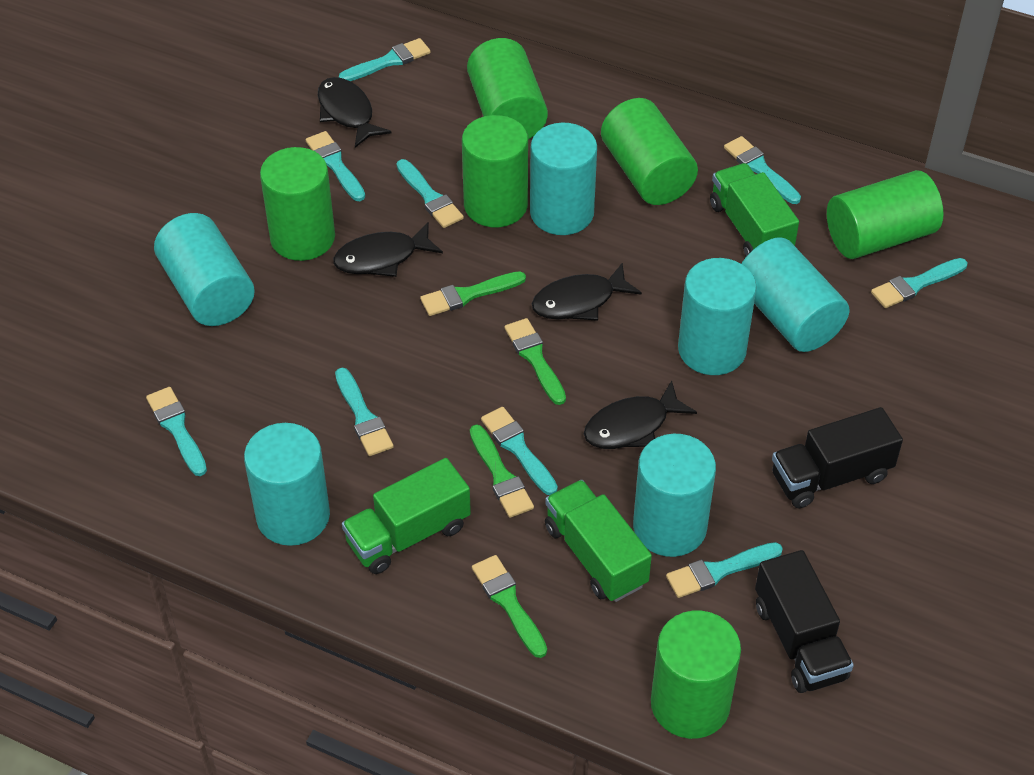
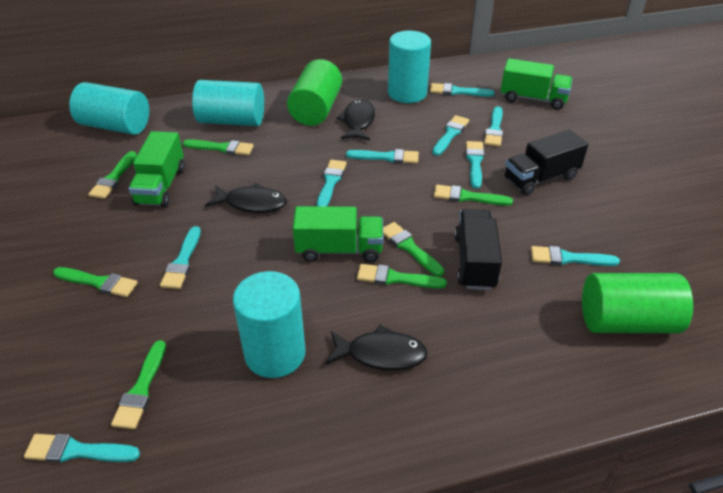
black fish: 4 -> 3
green brush: 4 -> 7
green cylinder: 6 -> 2
turquoise cylinder: 6 -> 4

